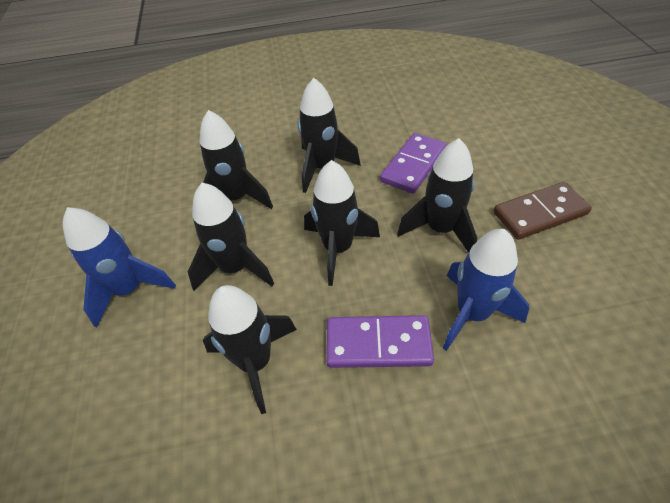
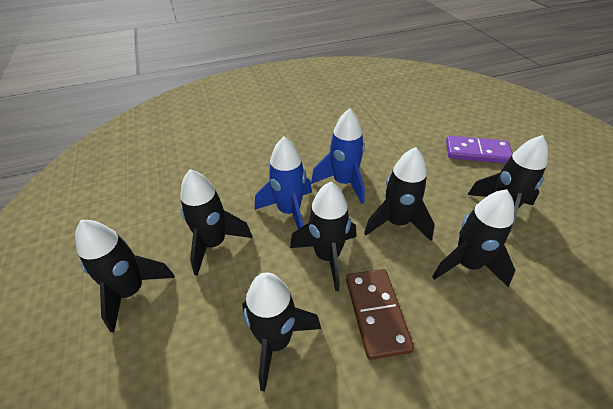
black rocket: 6 -> 7
purple domino: 2 -> 1

